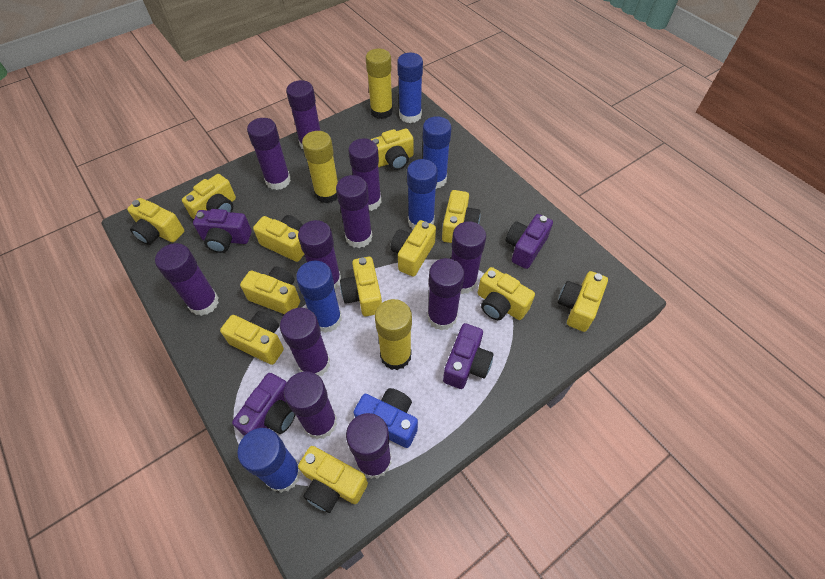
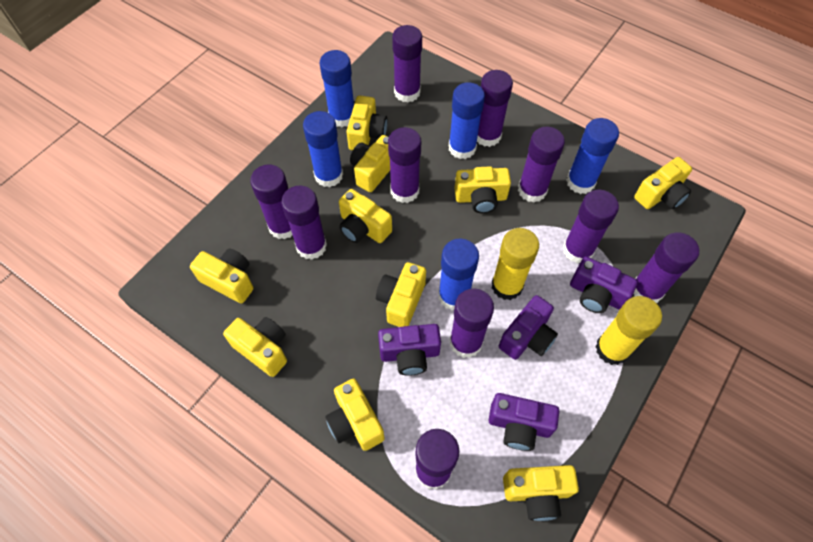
blue camera: 1 -> 0
purple glue stick: 11 -> 10
yellow camera: 12 -> 10
yellow glue stick: 3 -> 2

